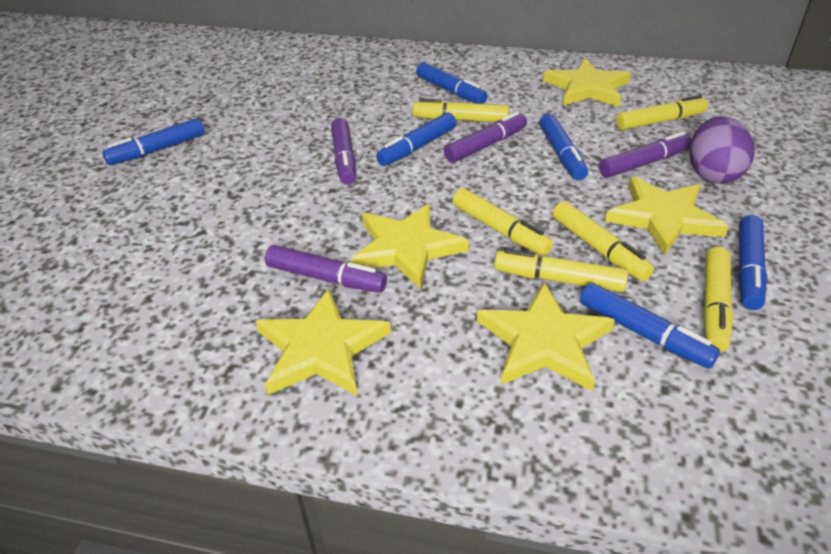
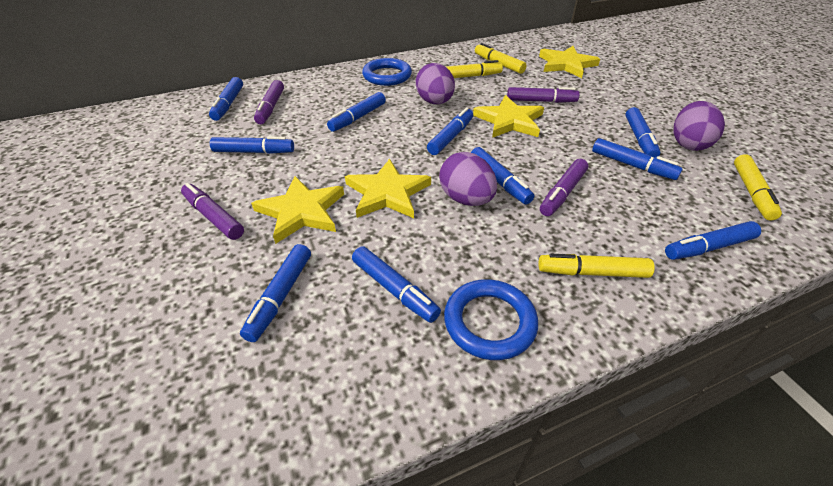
blue marker: 6 -> 10
blue ring: 0 -> 2
purple egg: 1 -> 3
yellow marker: 6 -> 4
yellow star: 5 -> 4

